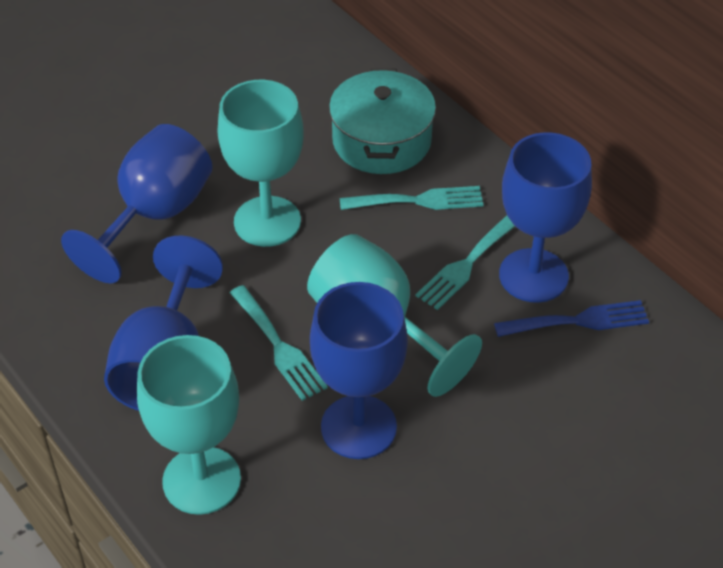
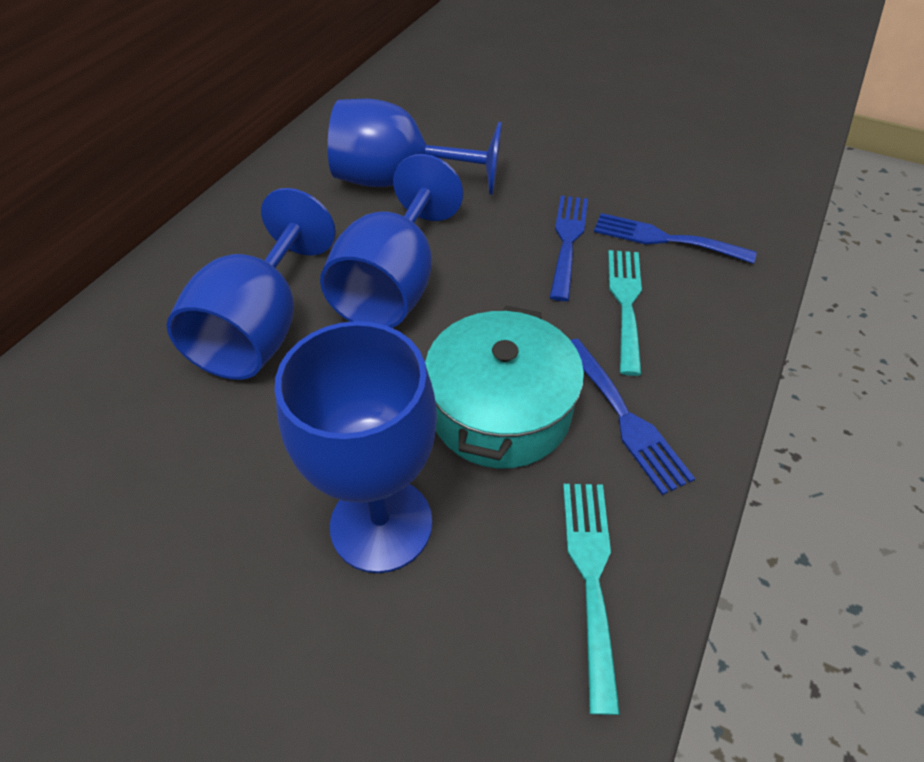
blue fork: 1 -> 3
turquoise fork: 3 -> 2
turquoise goblet: 3 -> 0

